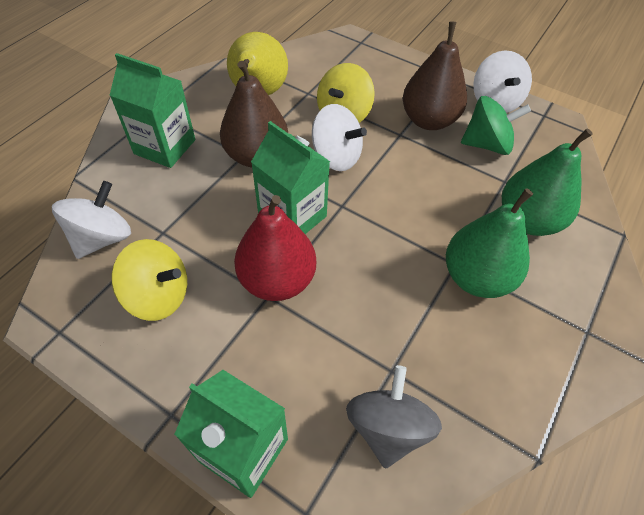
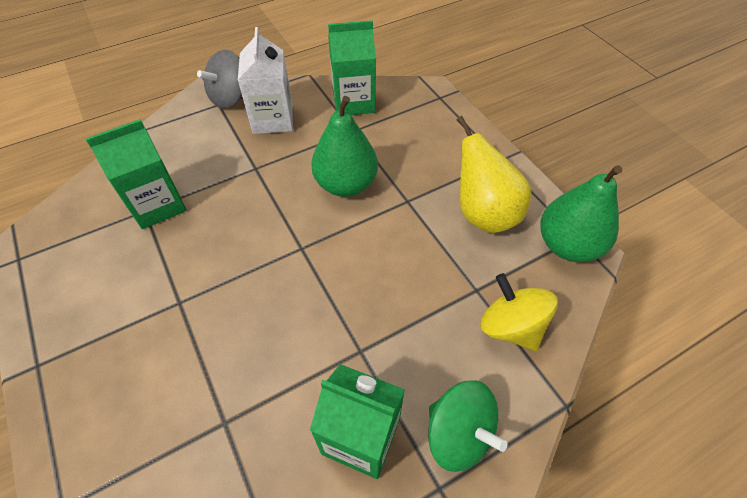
brown pear: 2 -> 0
red pear: 1 -> 0
white carton: 0 -> 1
white spinning top: 3 -> 0
yellow spinning top: 2 -> 1

